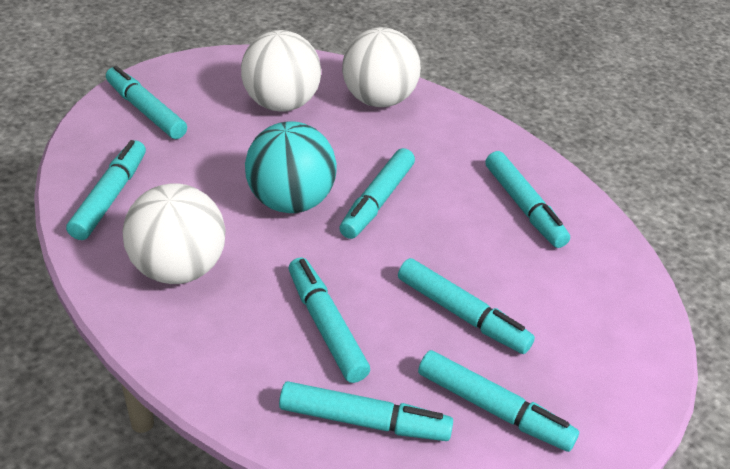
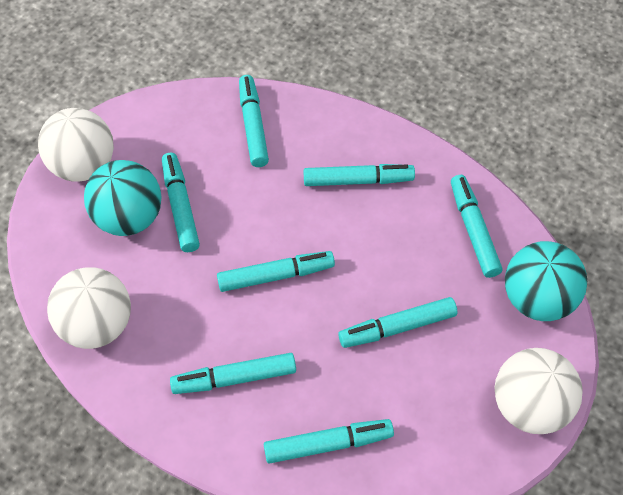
turquoise ball: 1 -> 2

